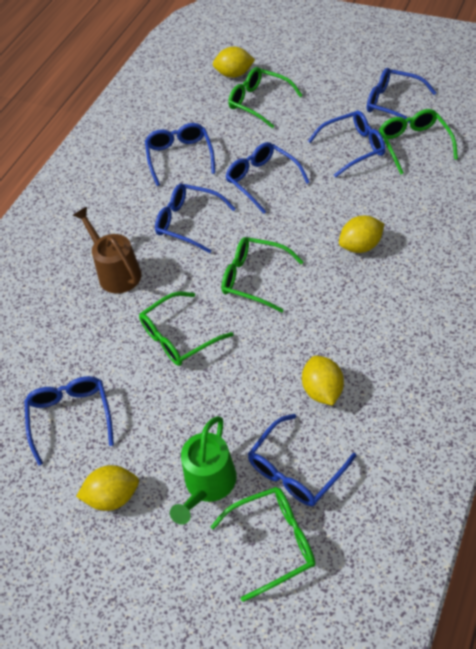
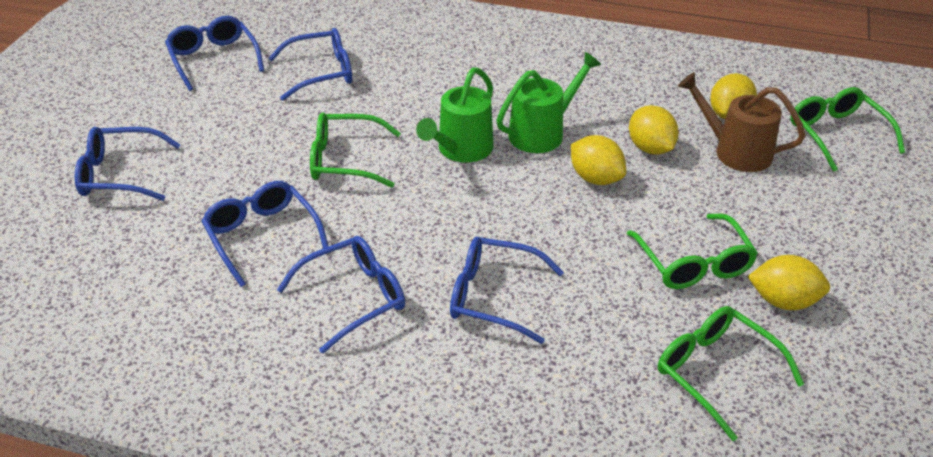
blue glasses: 7 -> 6
green glasses: 5 -> 4
green watering can: 1 -> 2

